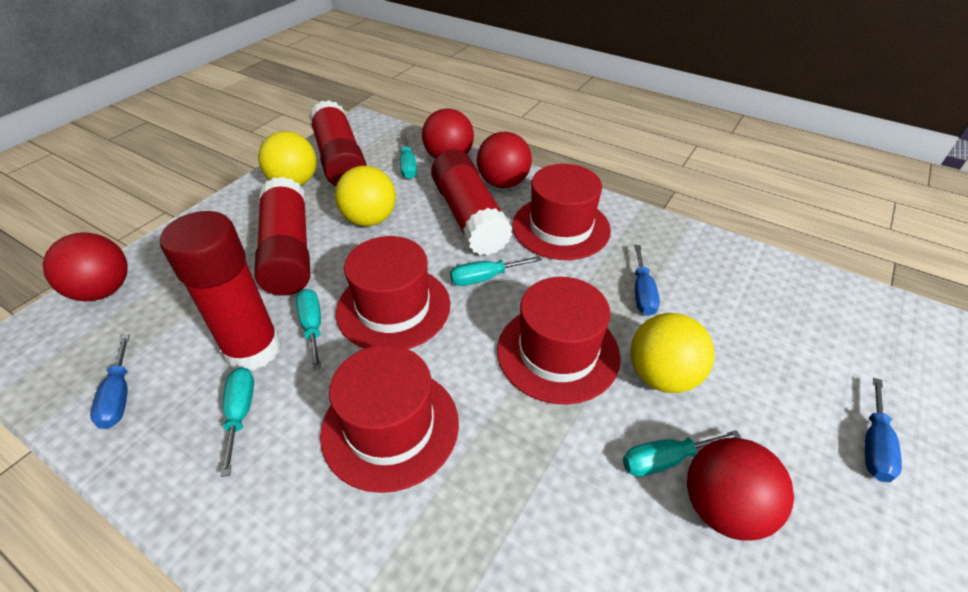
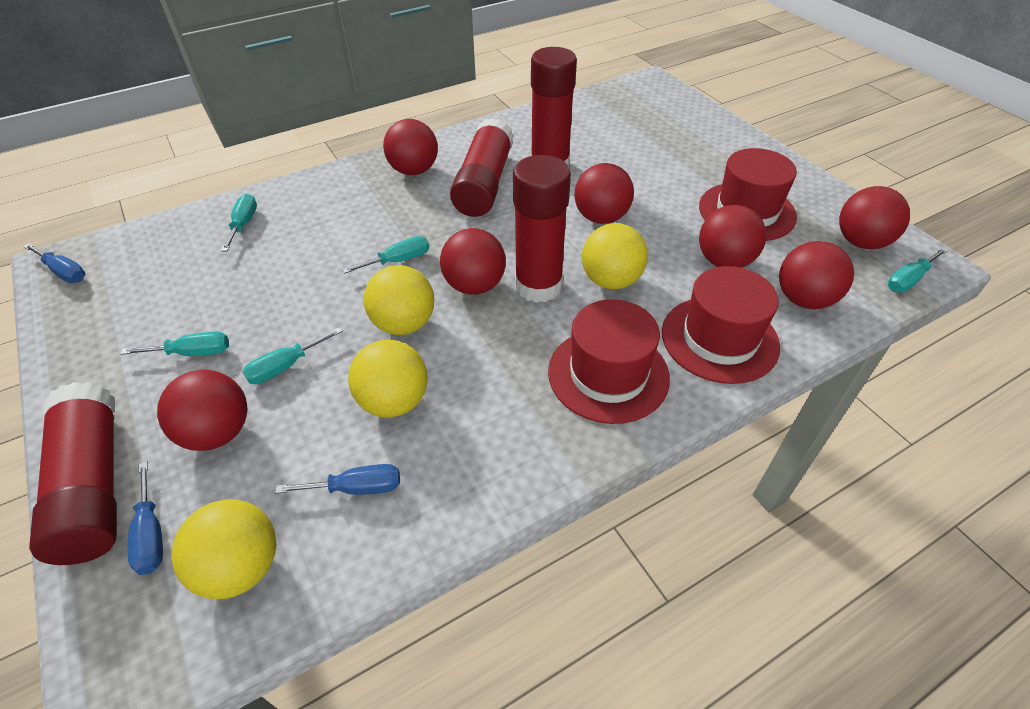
red ball: 4 -> 7
red hat: 4 -> 3
yellow ball: 3 -> 4

